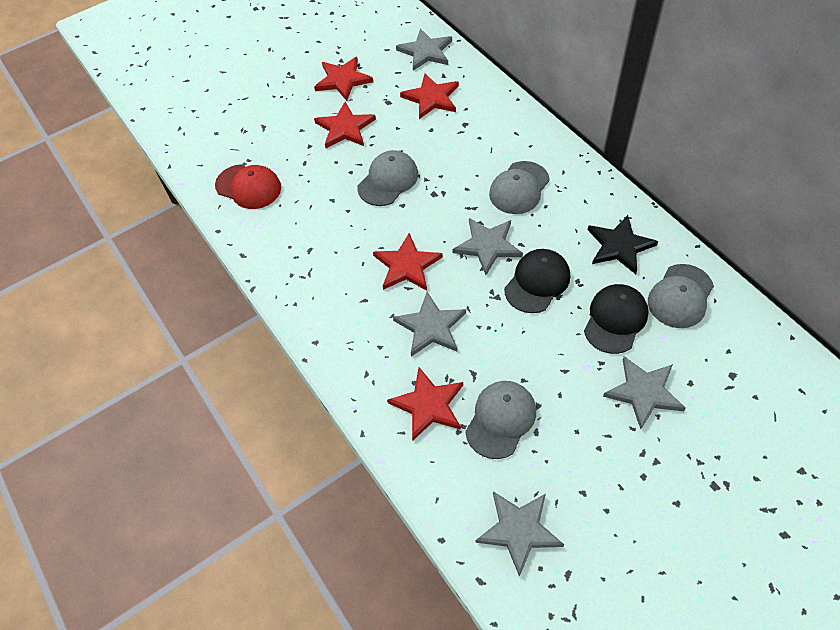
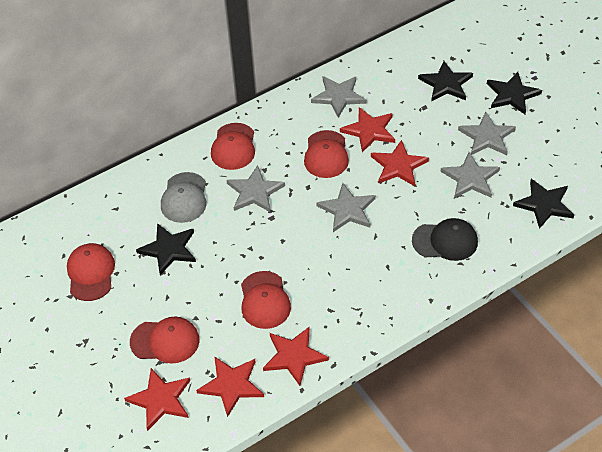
black cap: 2 -> 1
black star: 1 -> 4
grey cap: 4 -> 1
red cap: 1 -> 5

